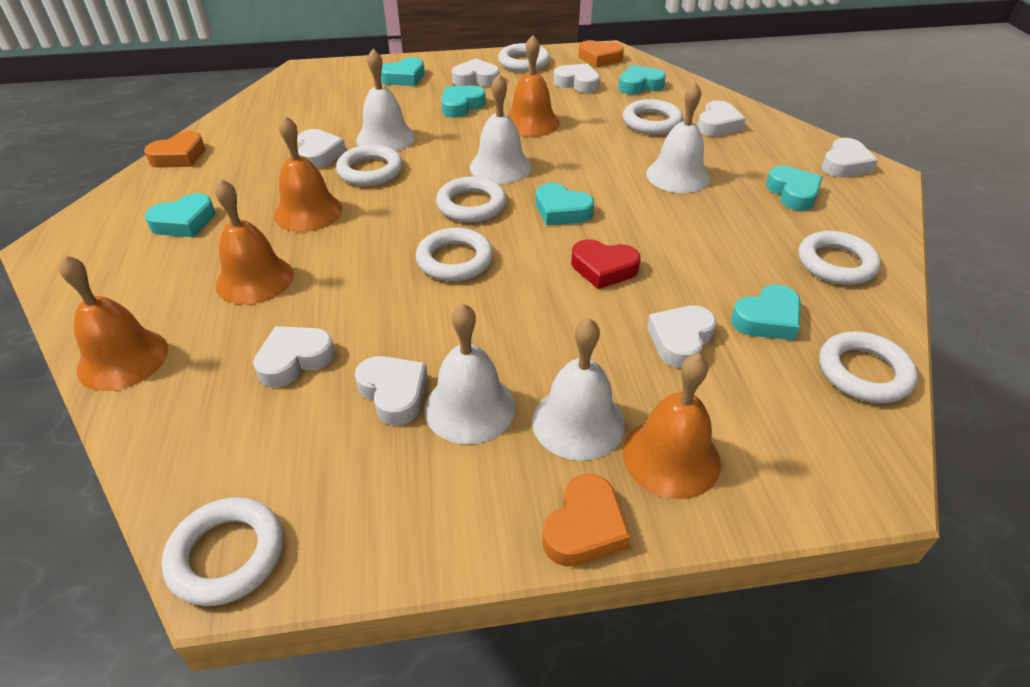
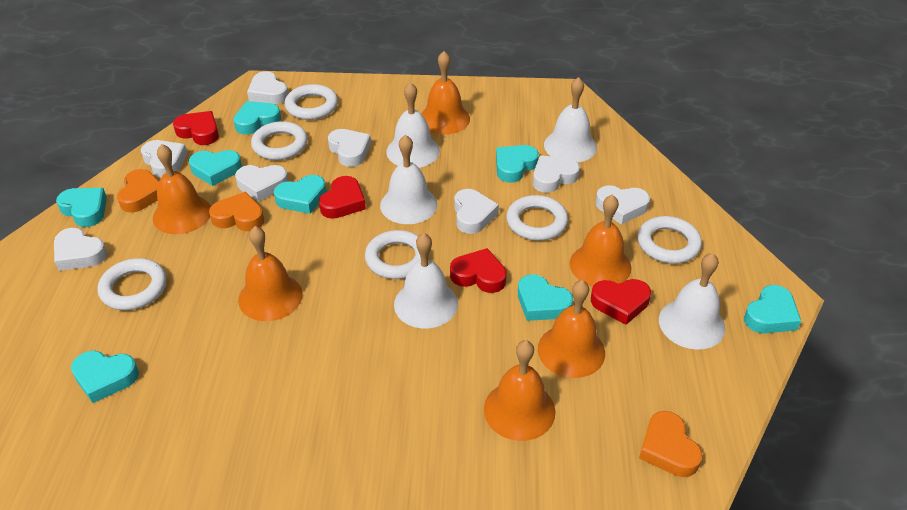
orange bell: 5 -> 6
red heart: 1 -> 4
turquoise heart: 7 -> 8
white ring: 8 -> 6

